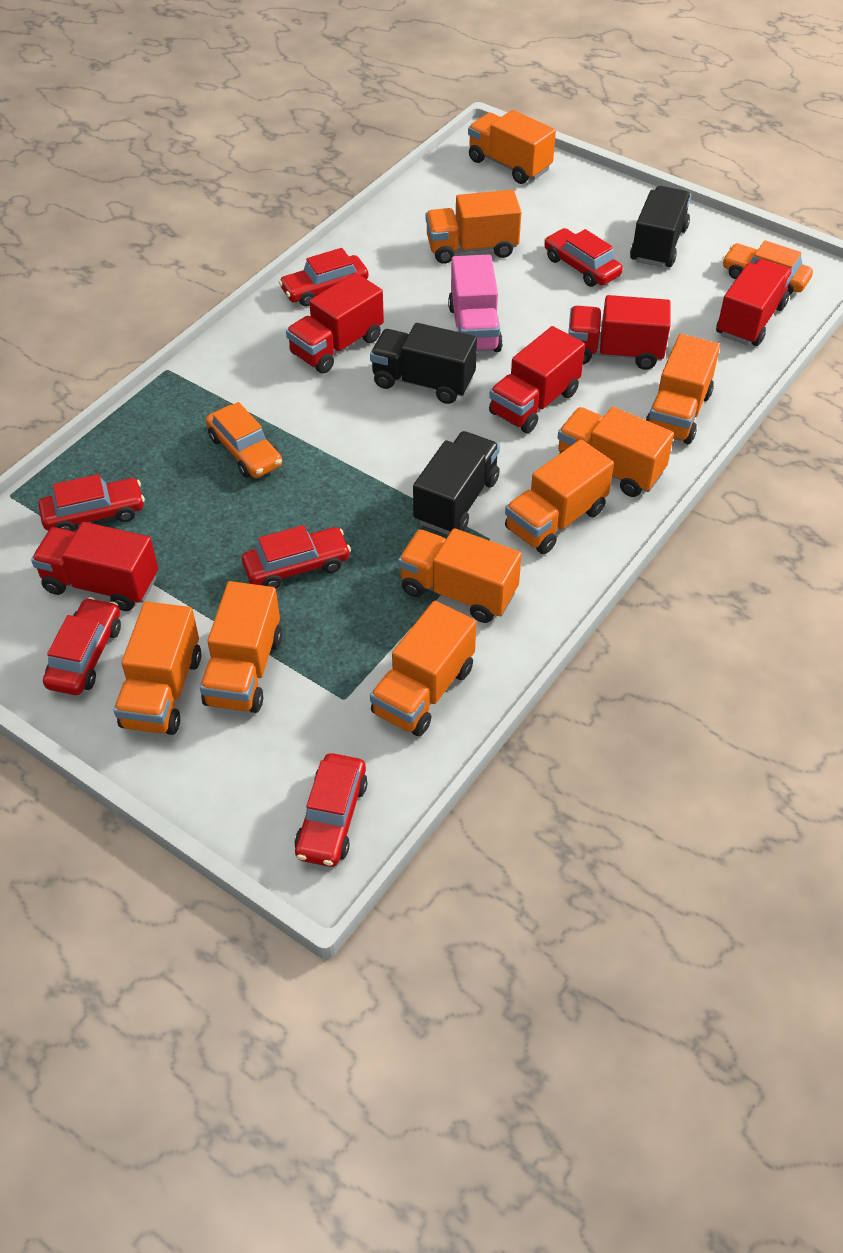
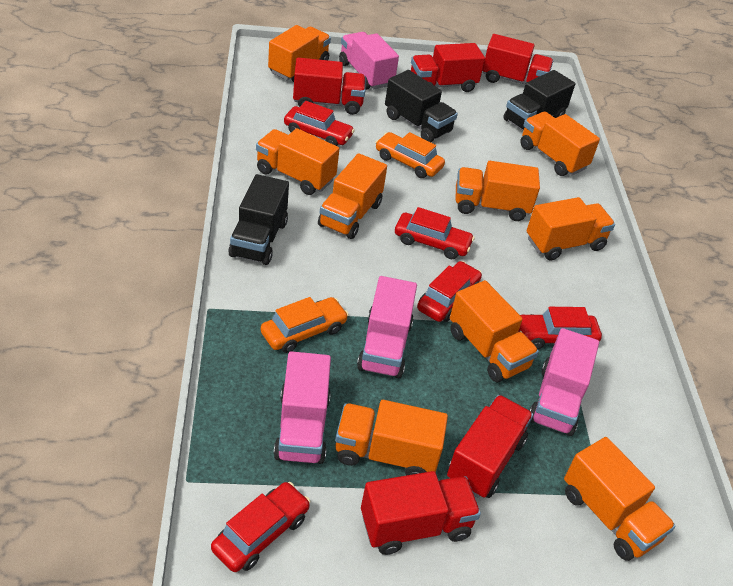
pink truck: 1 -> 4
red car: 6 -> 5

